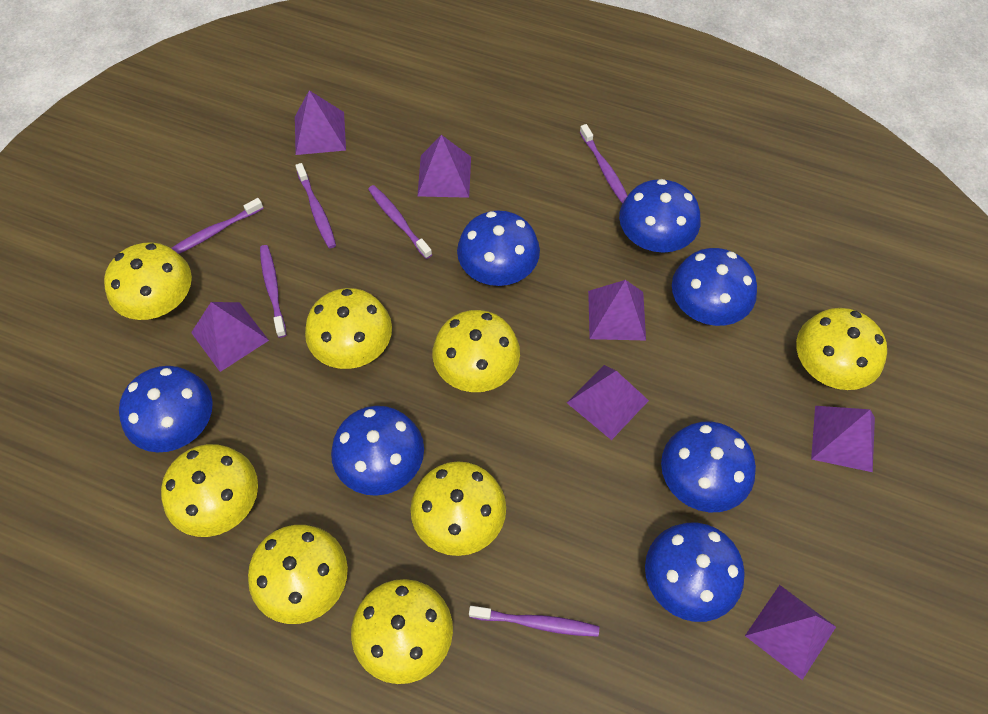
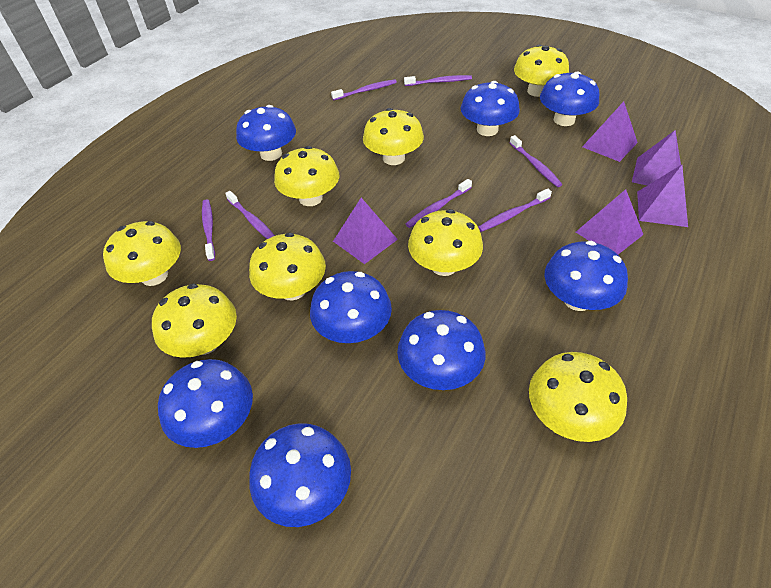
blue mushroom: 7 -> 8
purple pyramid: 7 -> 5
purple toothbrush: 6 -> 7

